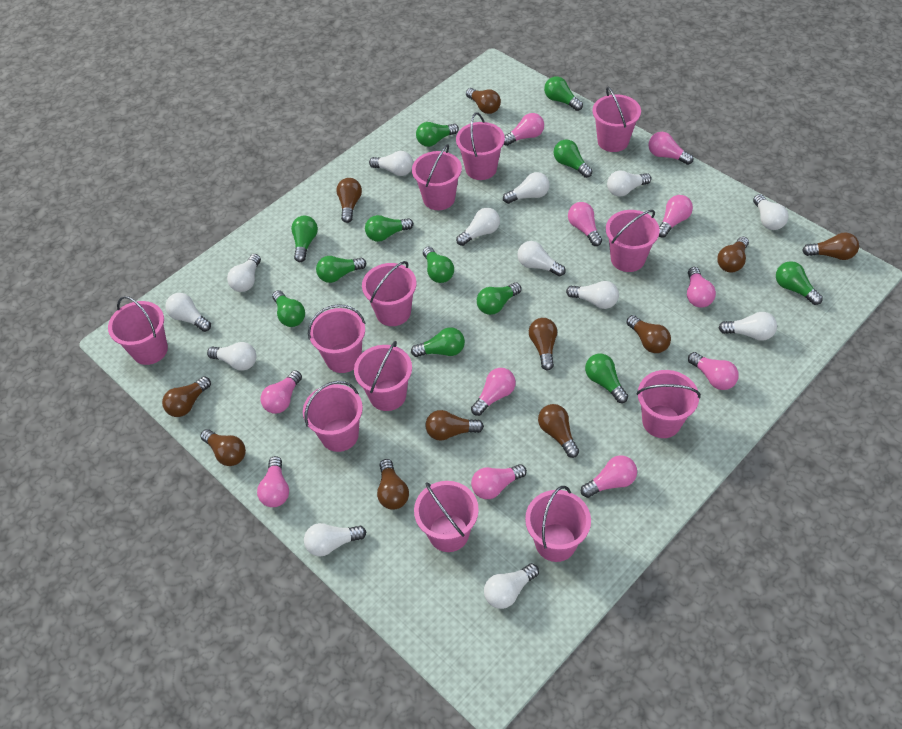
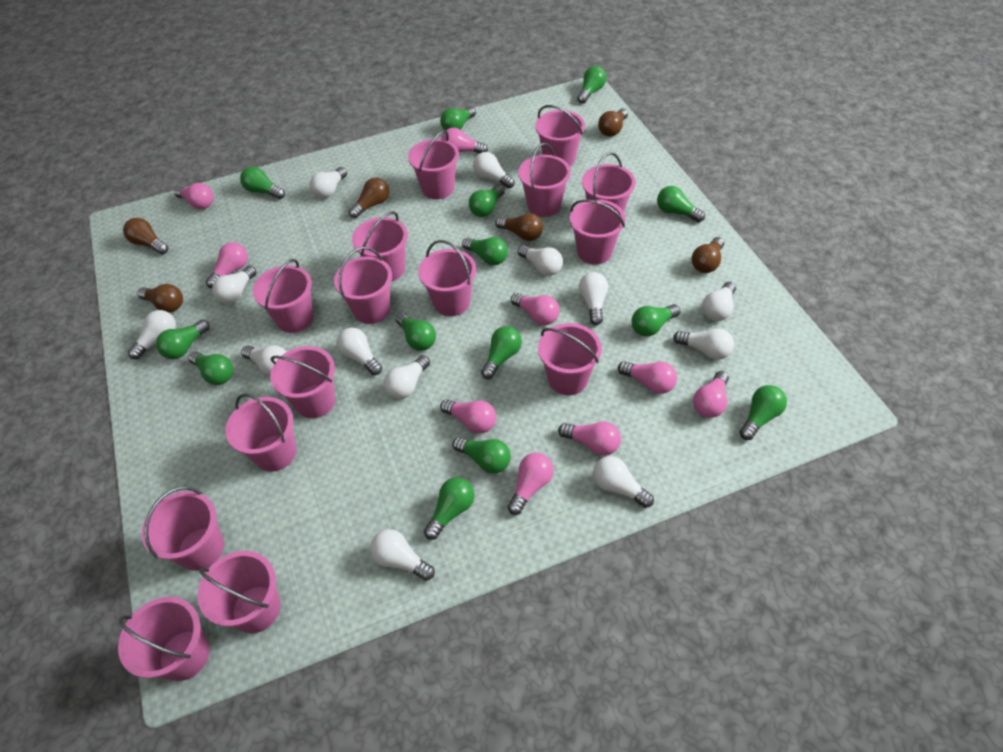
brown light bulb: 11 -> 6
green light bulb: 12 -> 14
pink bucket: 12 -> 15
pink light bulb: 11 -> 9

